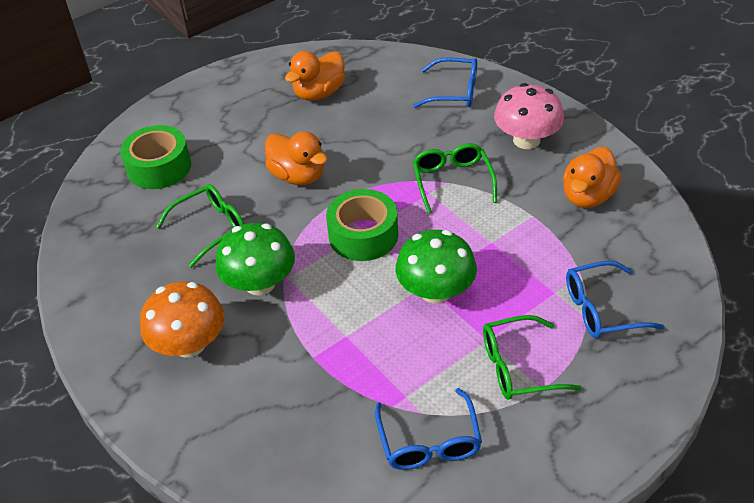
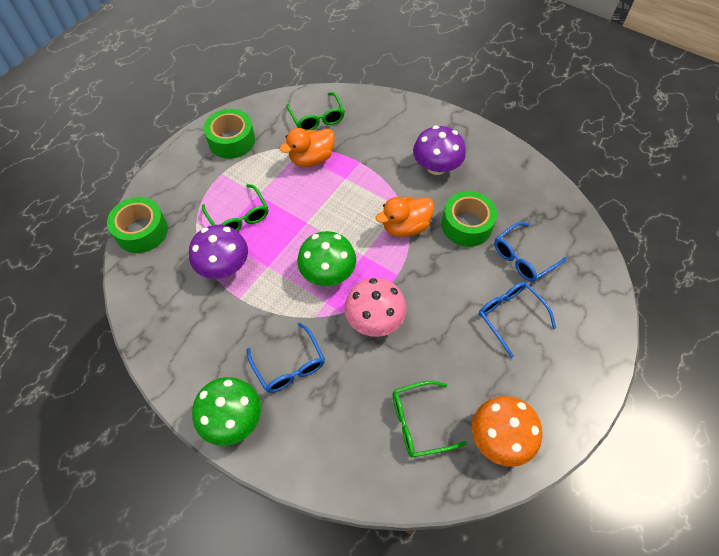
green tape: 2 -> 3
orange duck: 3 -> 2
purple mushroom: 0 -> 2

